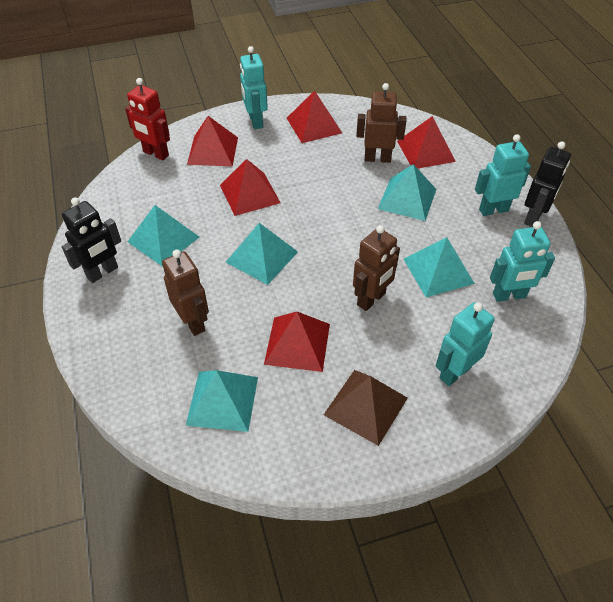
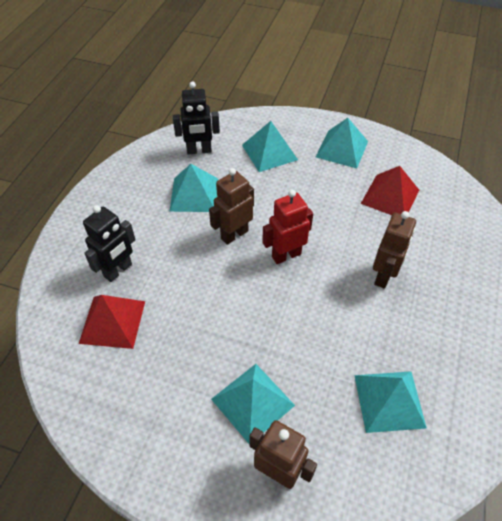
brown pyramid: 1 -> 0
red pyramid: 5 -> 2
turquoise robot: 4 -> 0

